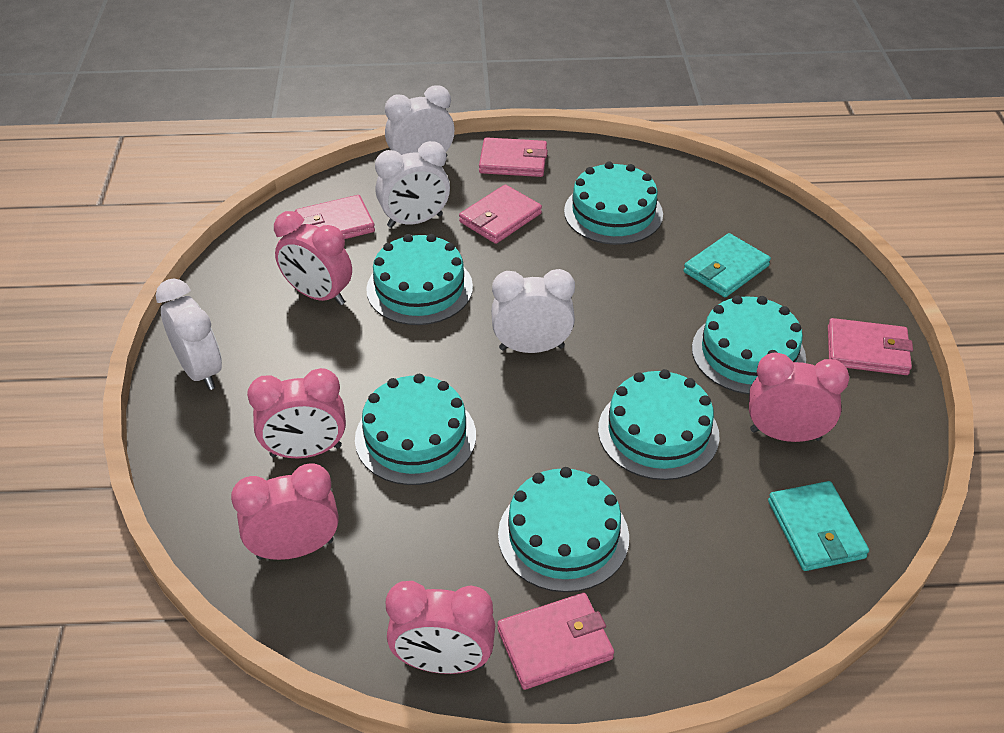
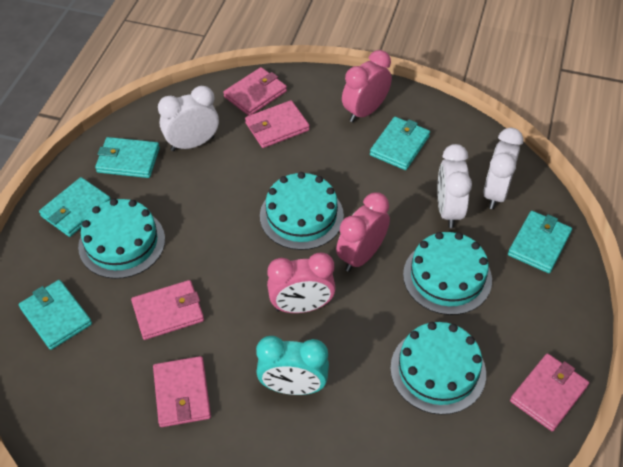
pink clock: 5 -> 3
turquoise cake: 6 -> 4
turquoise clock: 0 -> 1
turquoise wallet: 2 -> 5
white clock: 4 -> 3

